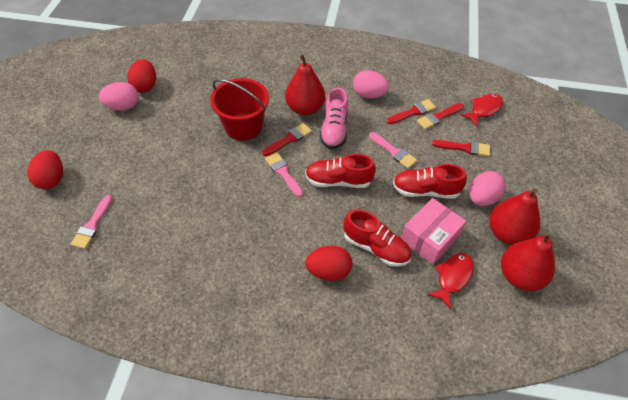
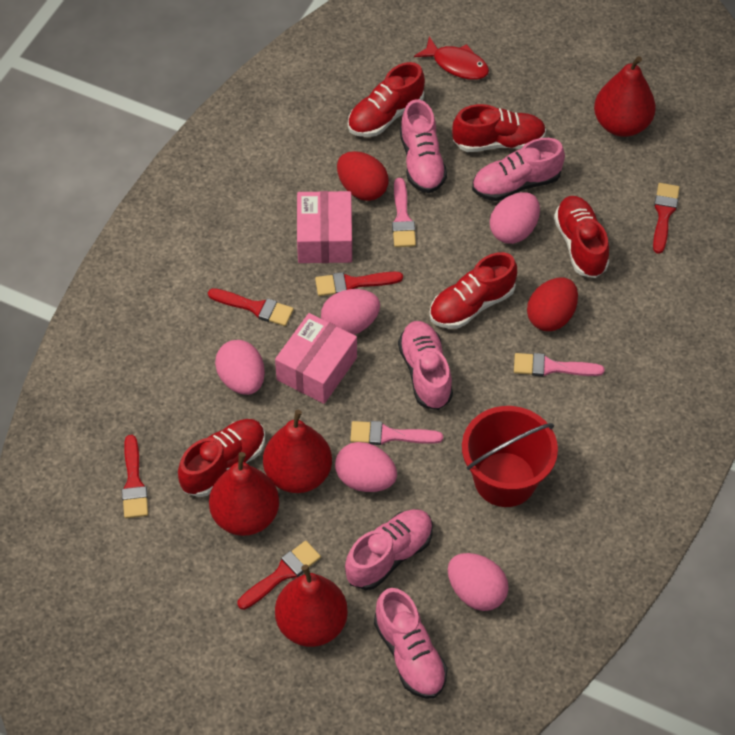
pink box: 1 -> 2
pink egg: 3 -> 5
pink shoe: 1 -> 5
red brush: 4 -> 5
red egg: 3 -> 2
red fish: 2 -> 1
red pear: 3 -> 4
red shoe: 3 -> 5

